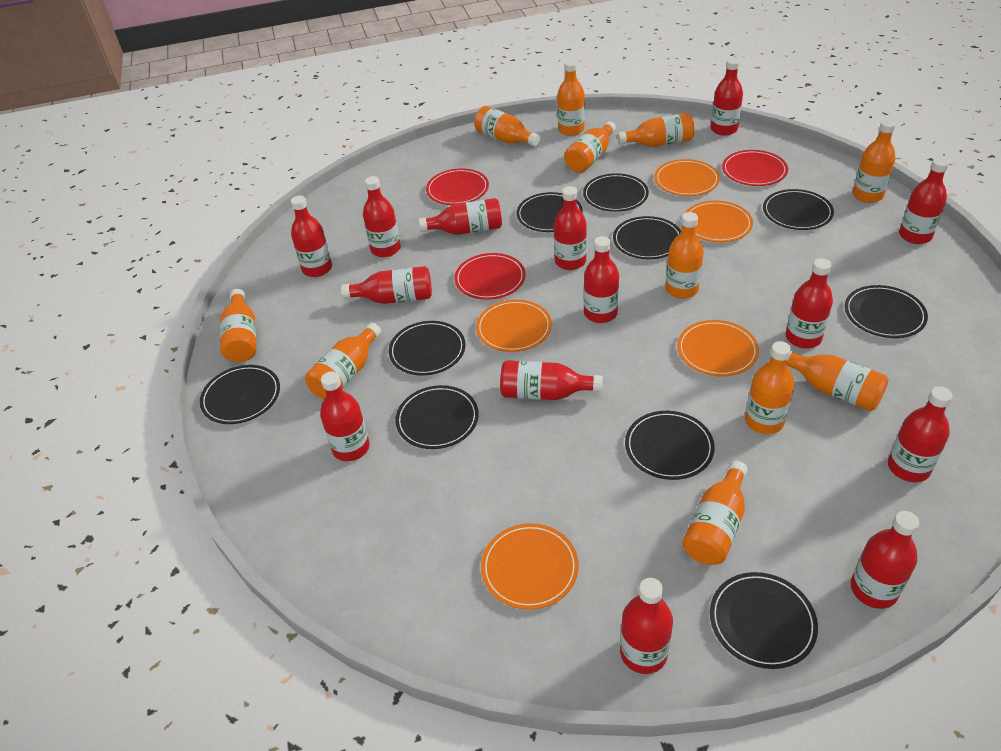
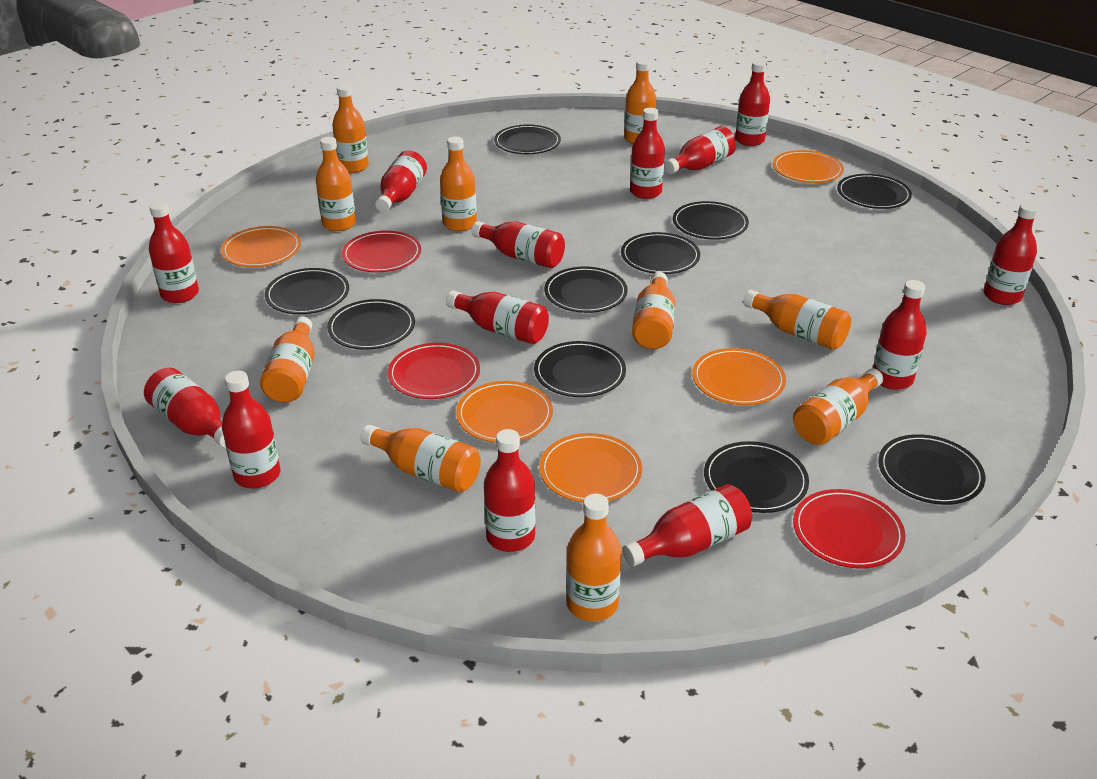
orange bottle: 11 -> 10
red bottle: 14 -> 13

